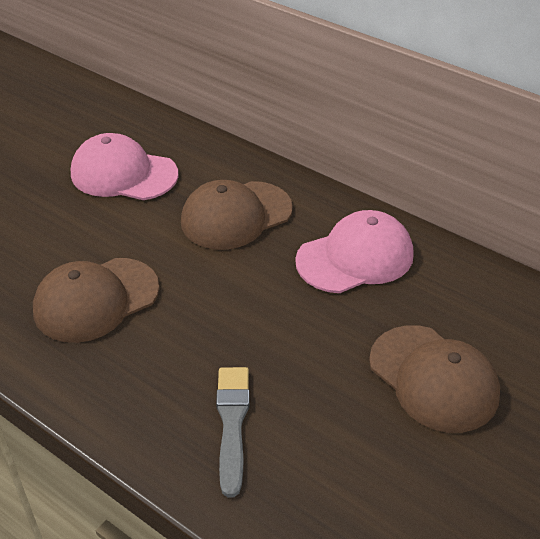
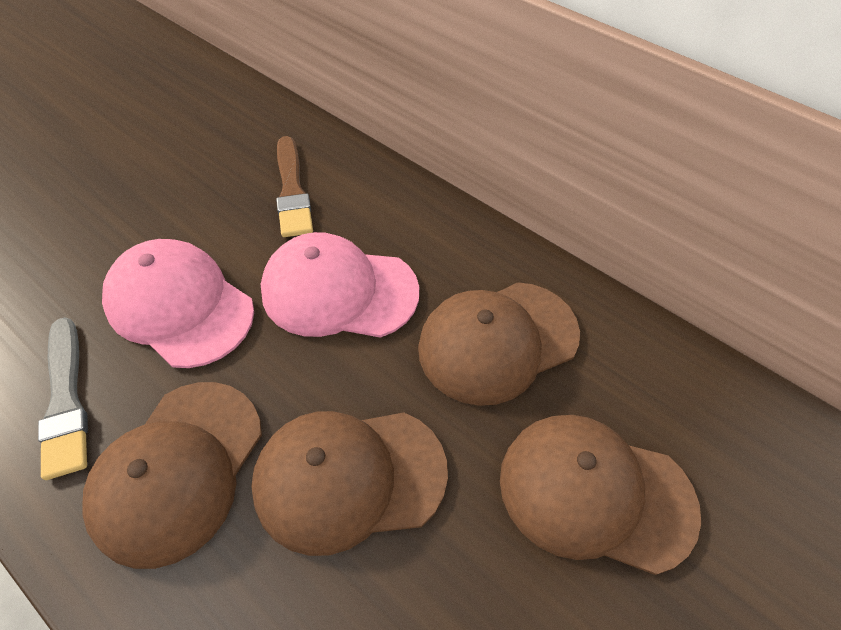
brown brush: 0 -> 1
brown cap: 3 -> 4

